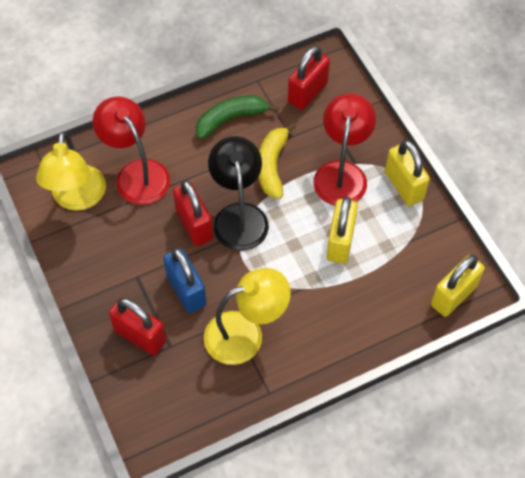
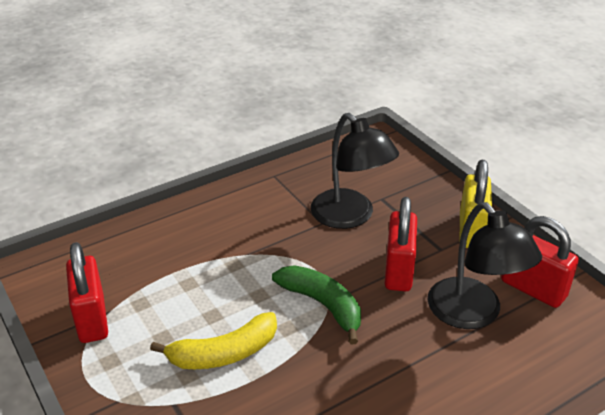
black lamp: 1 -> 2
blue padlock: 1 -> 0
red lamp: 2 -> 0
yellow lamp: 2 -> 0
yellow padlock: 3 -> 1

